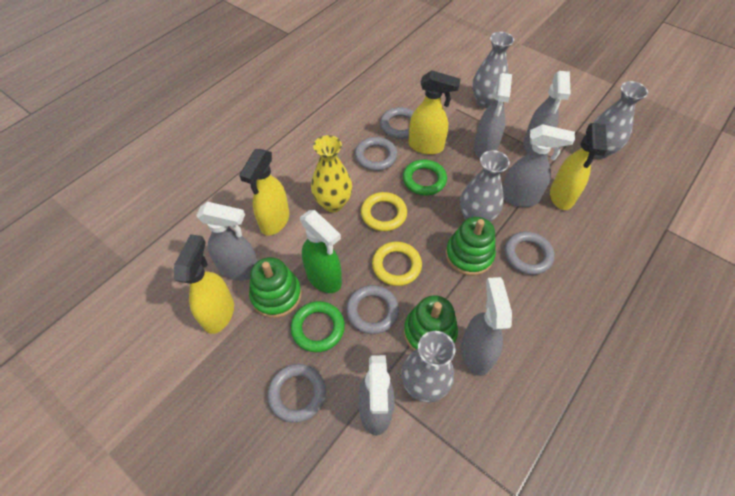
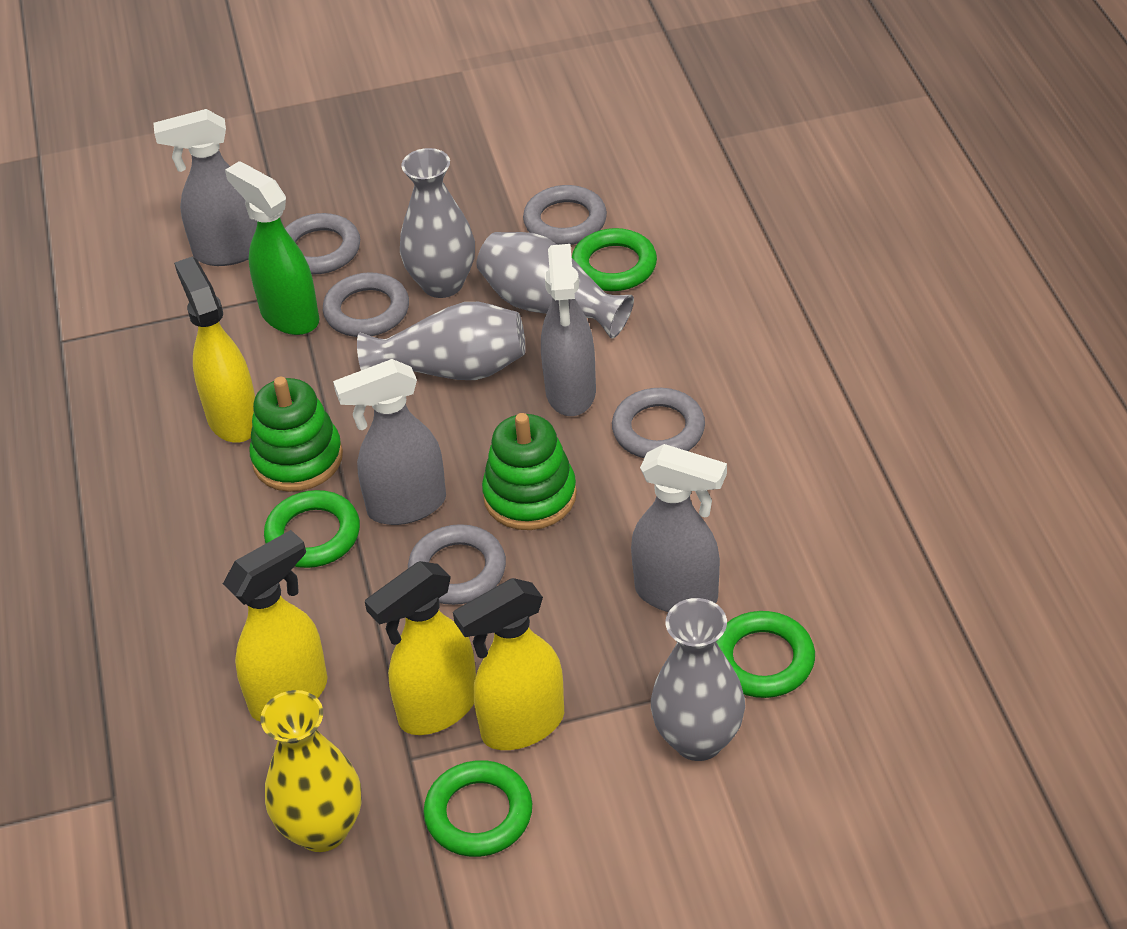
green ring: 2 -> 4
green stacking toy: 3 -> 2
grey spray bottle: 6 -> 4
yellow ring: 2 -> 0

